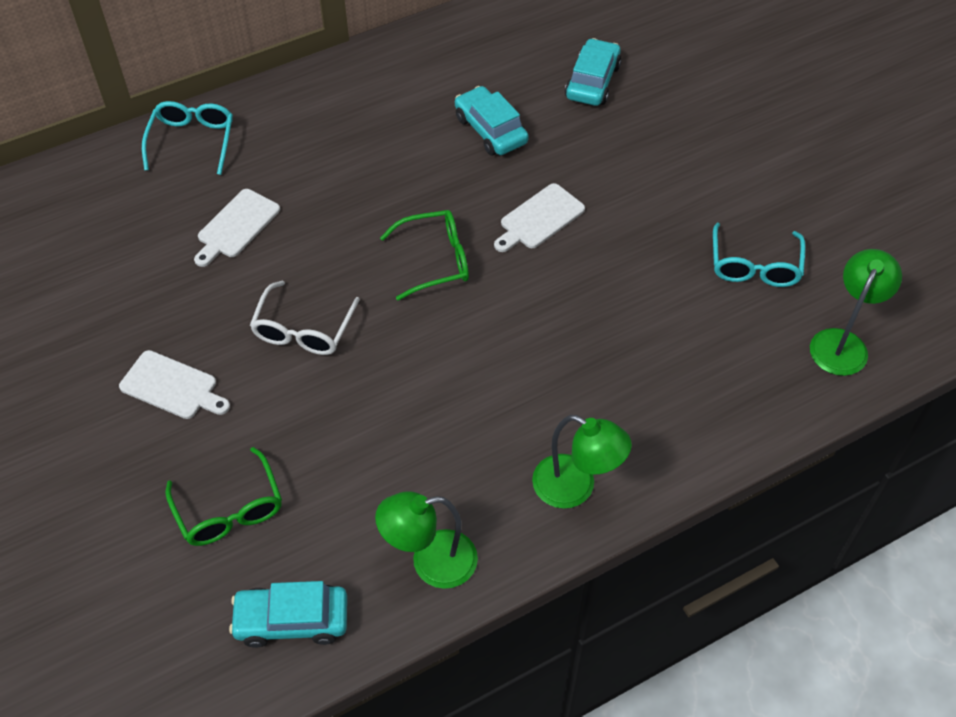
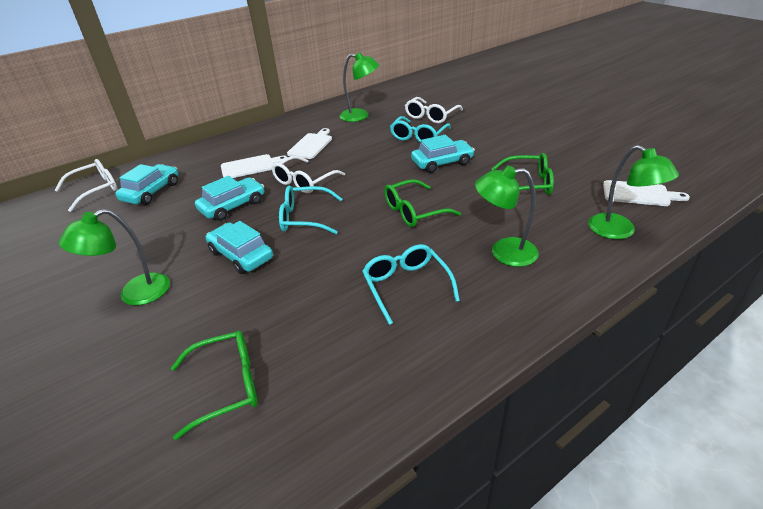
green glasses: 2 -> 3
green lamp: 3 -> 4
turquoise car: 3 -> 4
turquoise glasses: 2 -> 3
white glasses: 1 -> 3

